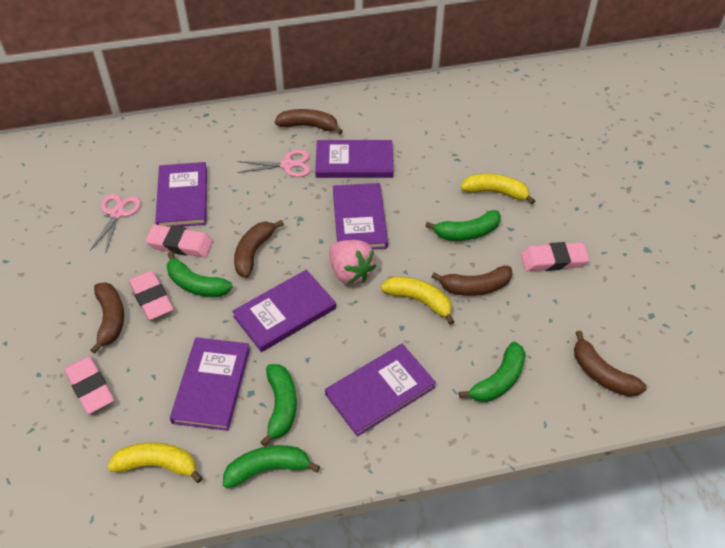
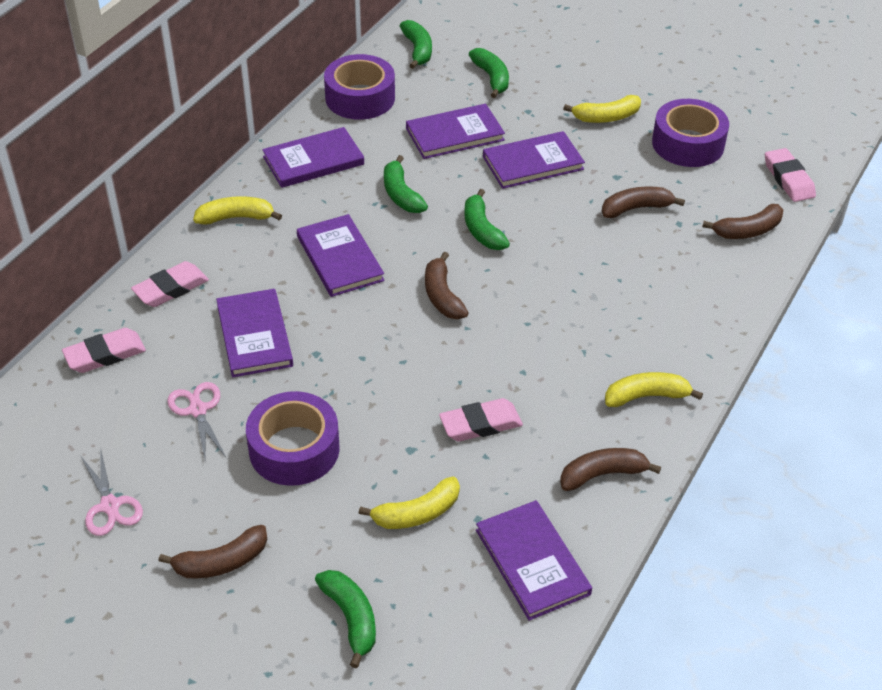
pink strawberry: 1 -> 0
purple tape: 0 -> 3
yellow banana: 3 -> 4

